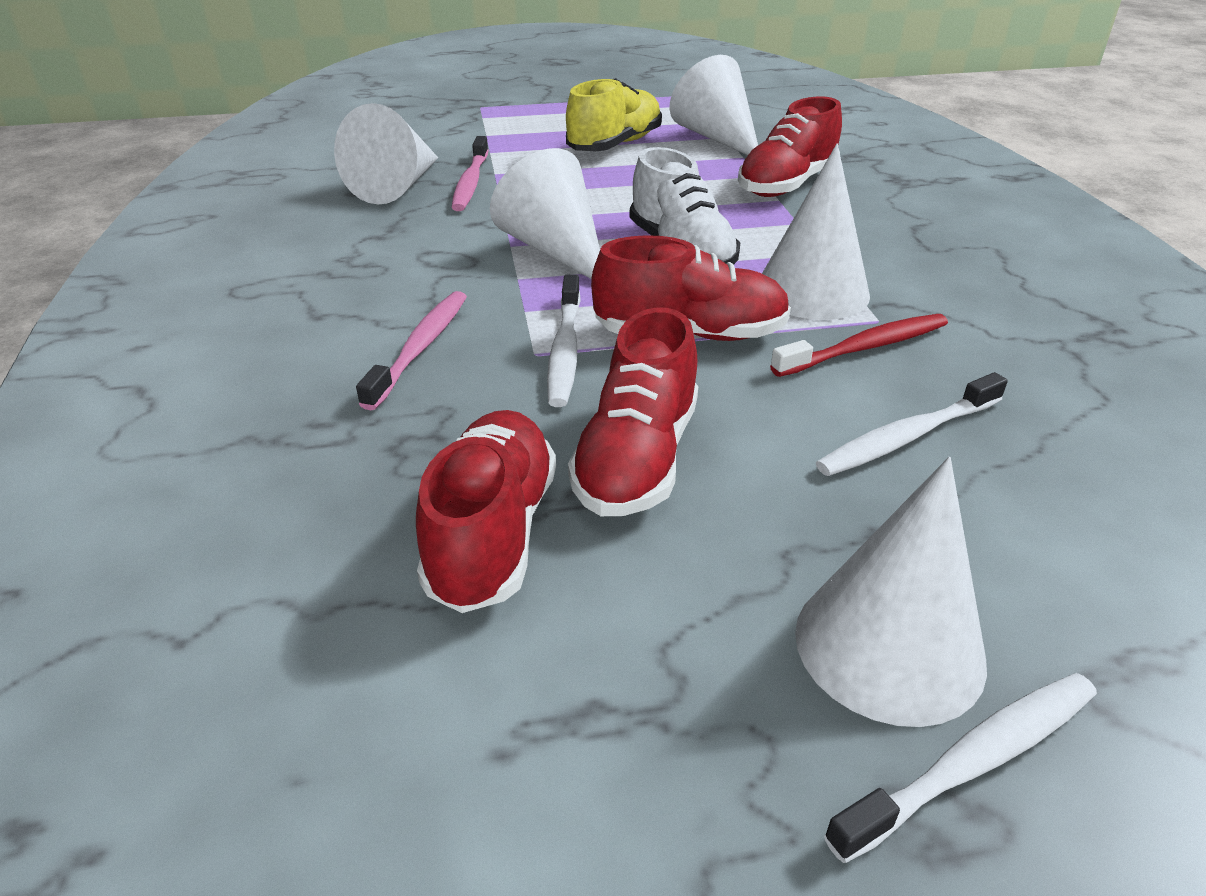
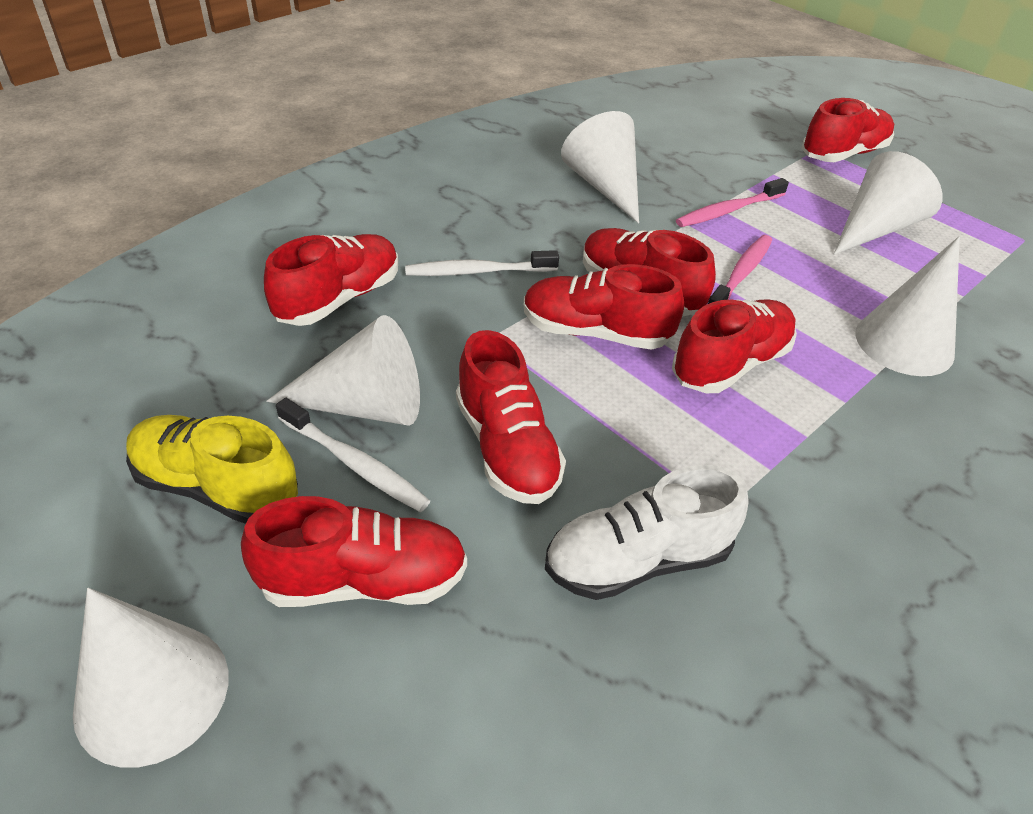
red shoe: 4 -> 7
red toothbrush: 1 -> 0
white toothbrush: 3 -> 2

